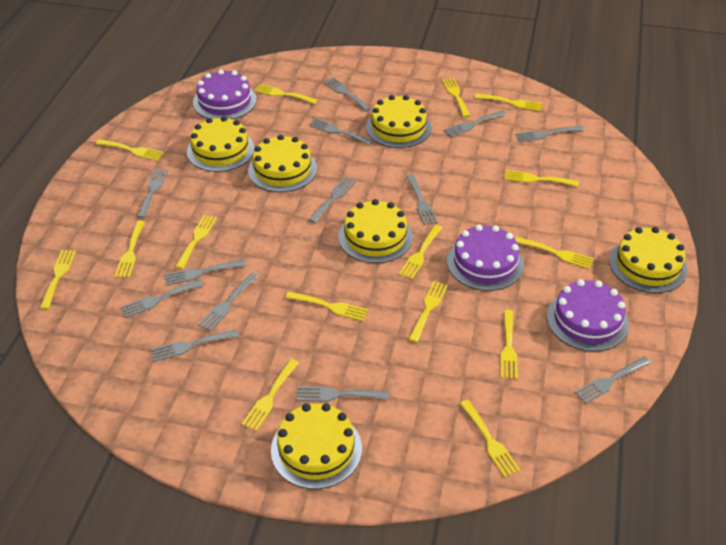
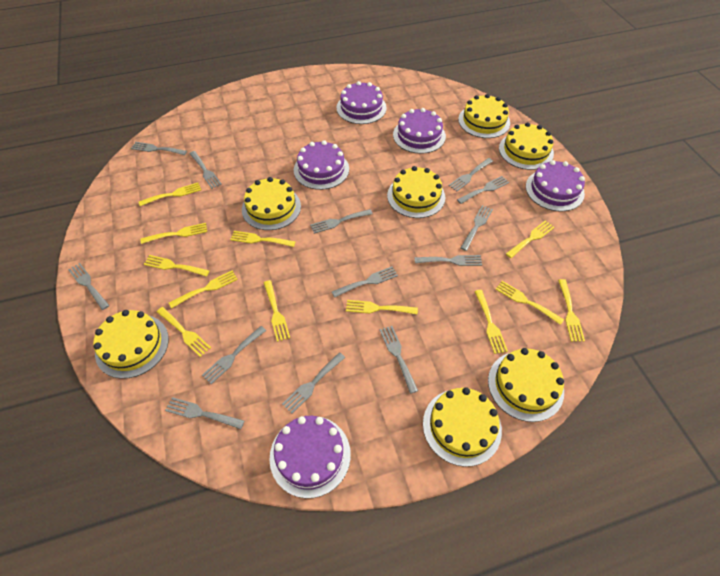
purple cake: 3 -> 5
yellow cake: 6 -> 7
yellow fork: 15 -> 12

